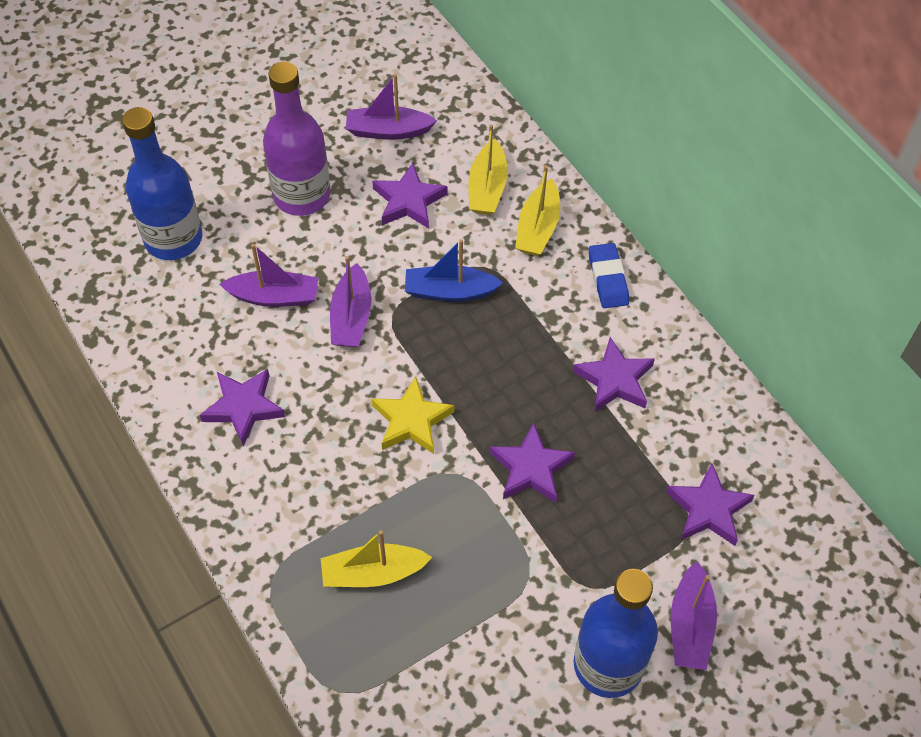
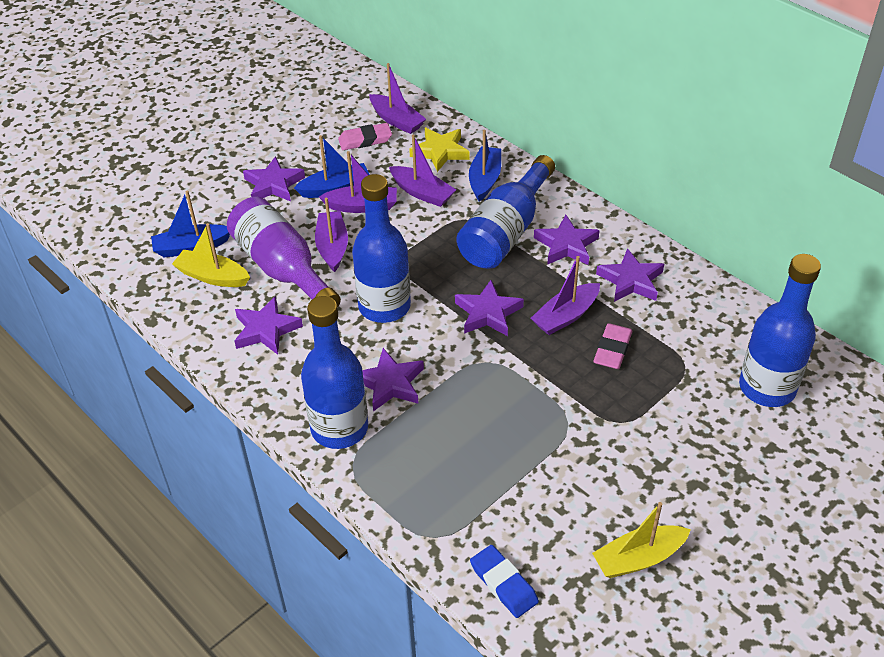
blue boat: 1 -> 3
blue bottle: 2 -> 4
pink eraser: 0 -> 2
purple boat: 4 -> 5
purple star: 5 -> 6
yellow boat: 3 -> 2

